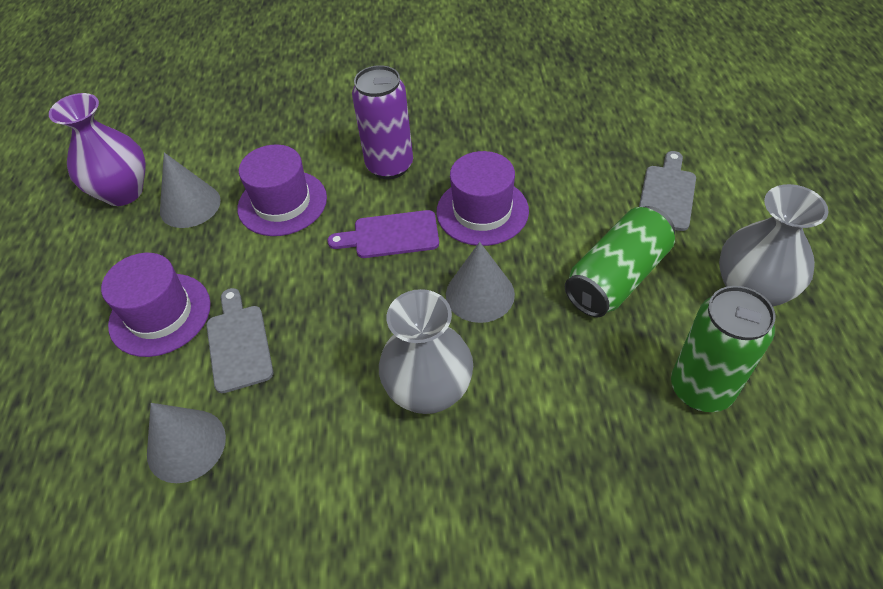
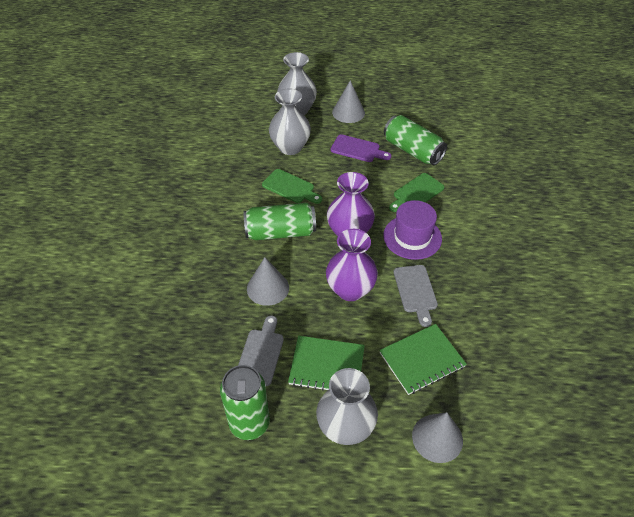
green can: 2 -> 3
green cutting board: 0 -> 2
green notebook: 0 -> 2
grey vase: 2 -> 3
purple can: 1 -> 0
purple hat: 3 -> 1
purple vase: 1 -> 2

